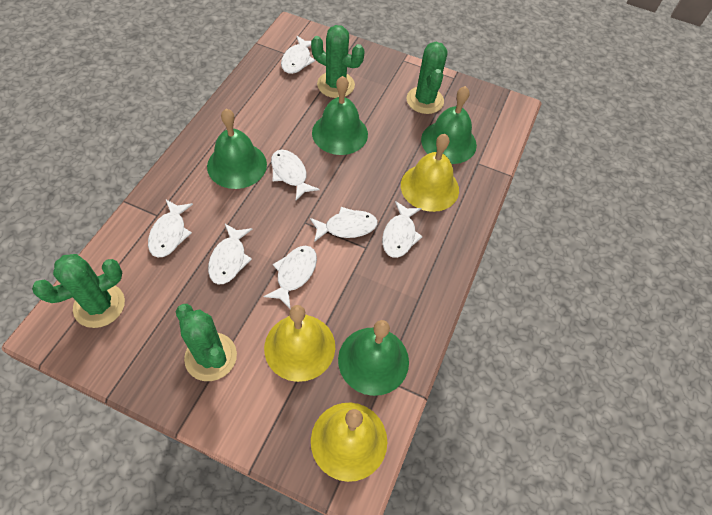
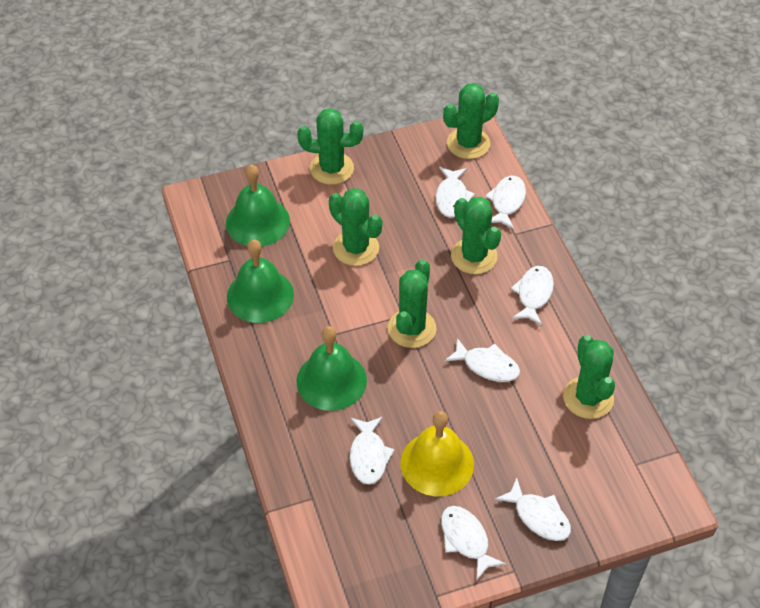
green bell: 4 -> 3
green cactus: 4 -> 6
yellow bell: 3 -> 1

